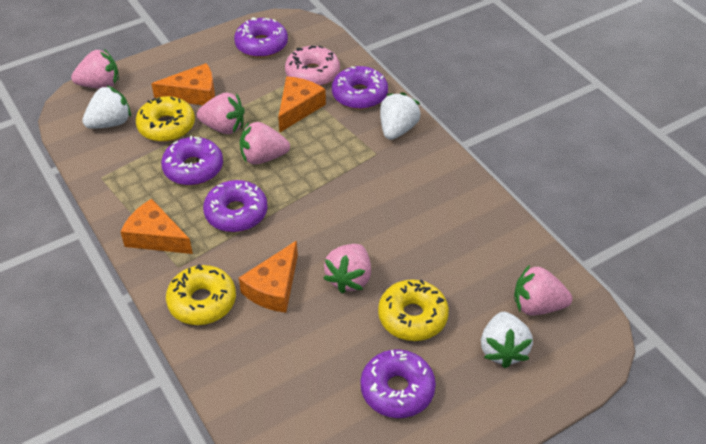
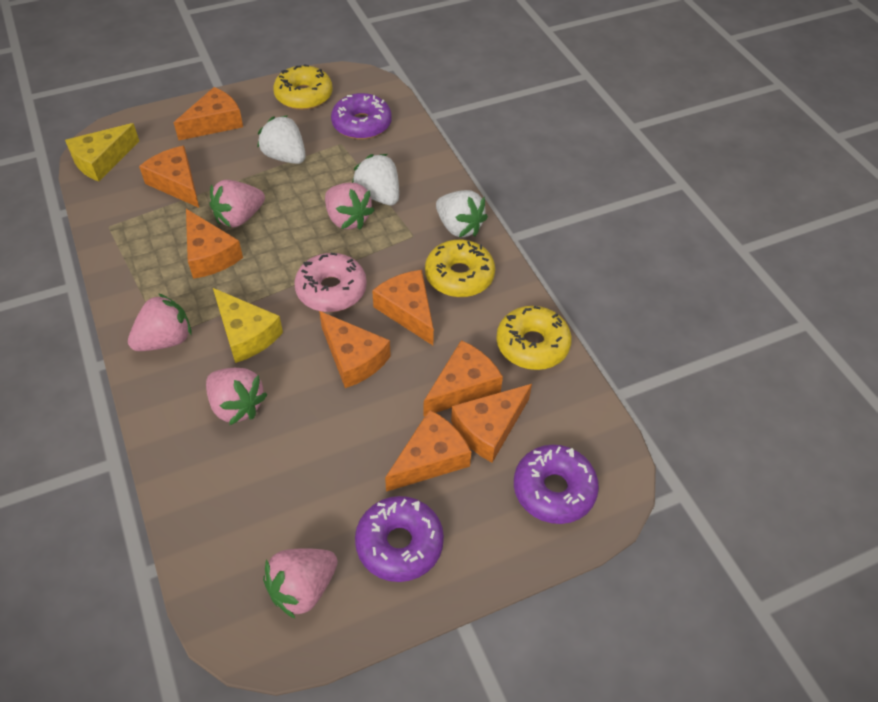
orange cheese: 4 -> 8
purple donut: 5 -> 3
yellow cheese: 0 -> 2

